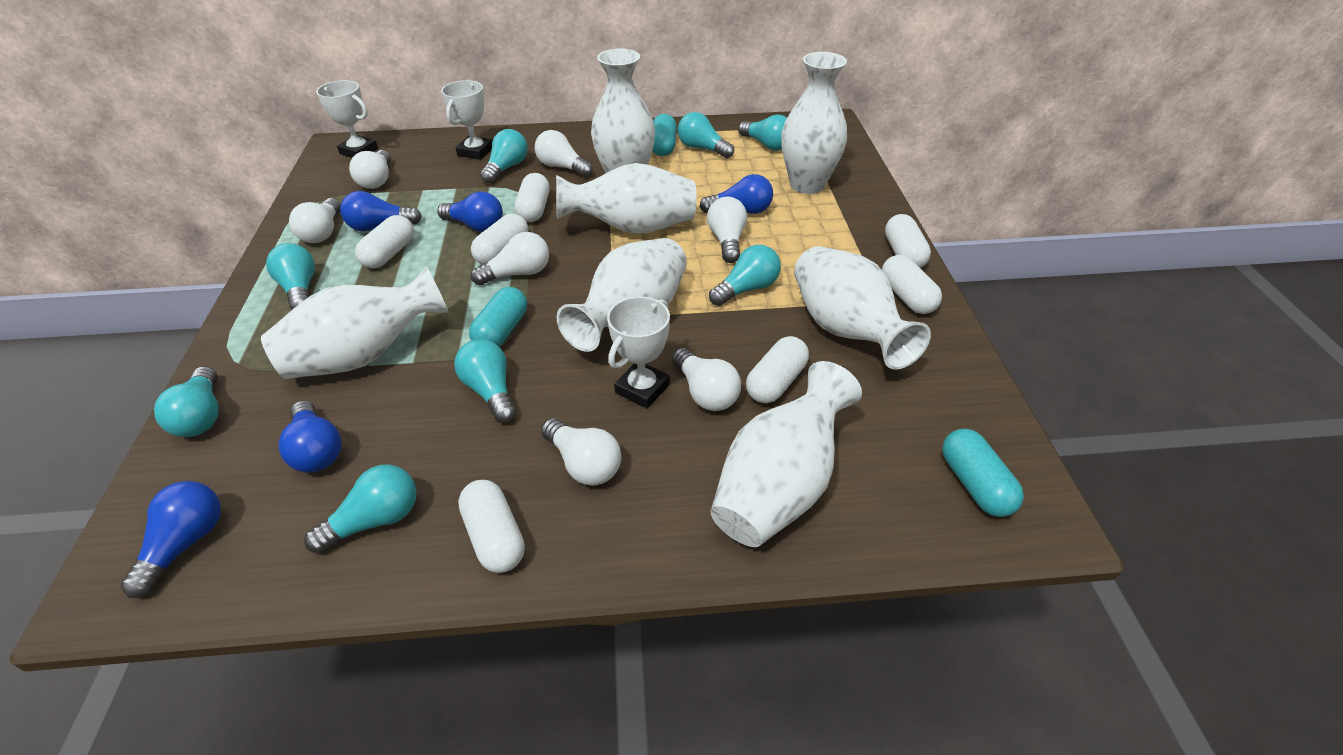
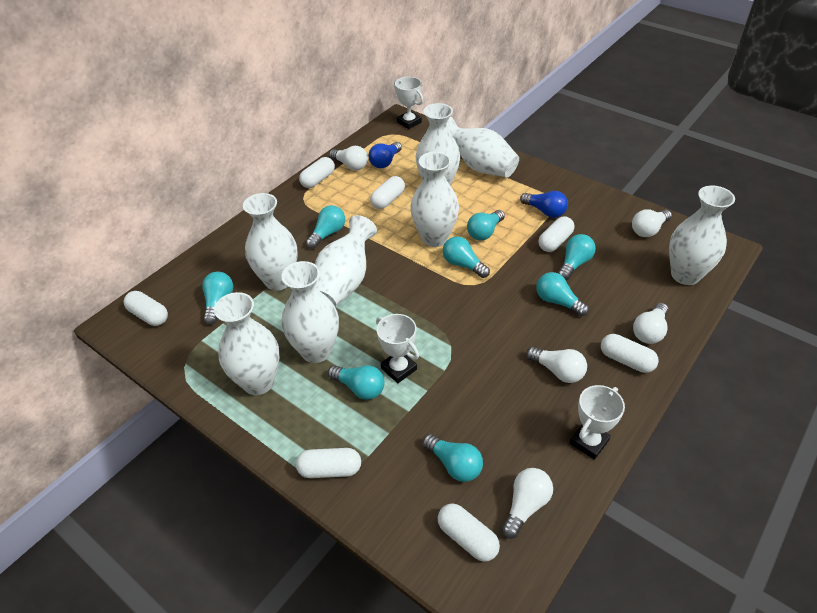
blue light bulb: 5 -> 2
turquoise capsule: 3 -> 0
white light bulb: 7 -> 5
white vase: 7 -> 8

